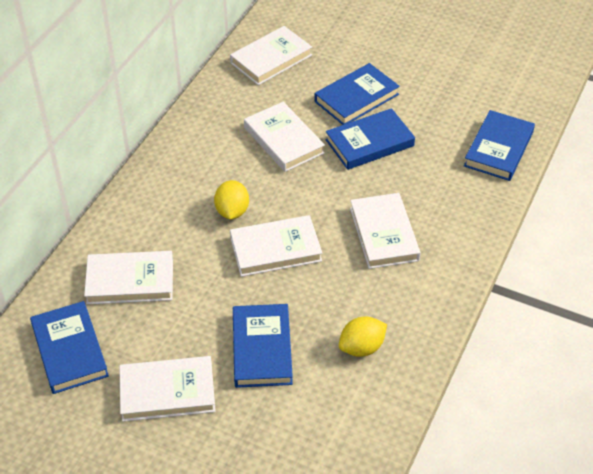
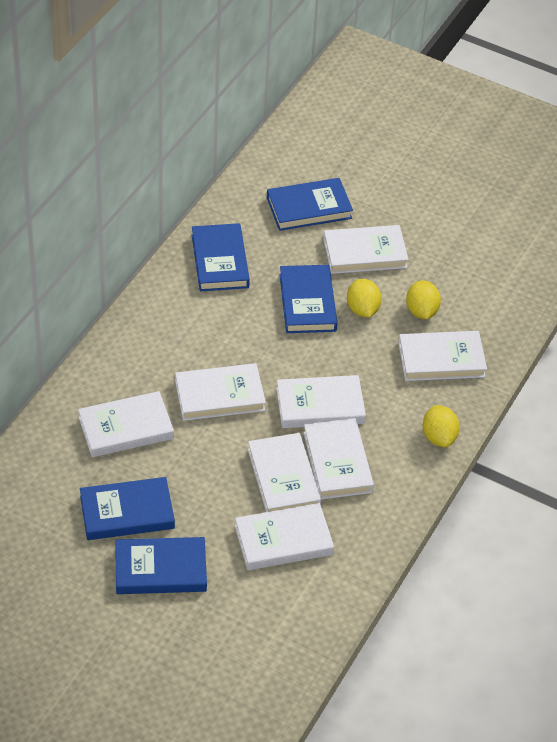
white book: 6 -> 8
yellow lemon: 2 -> 3

